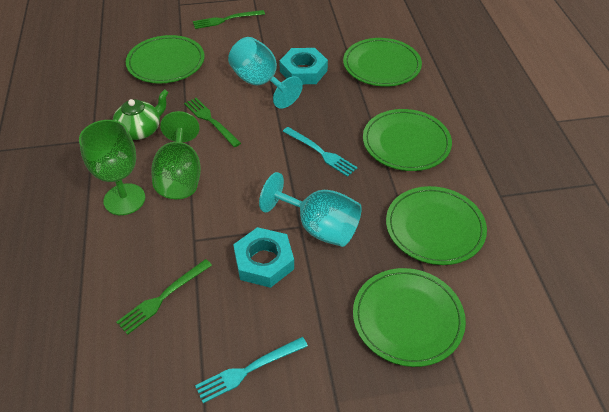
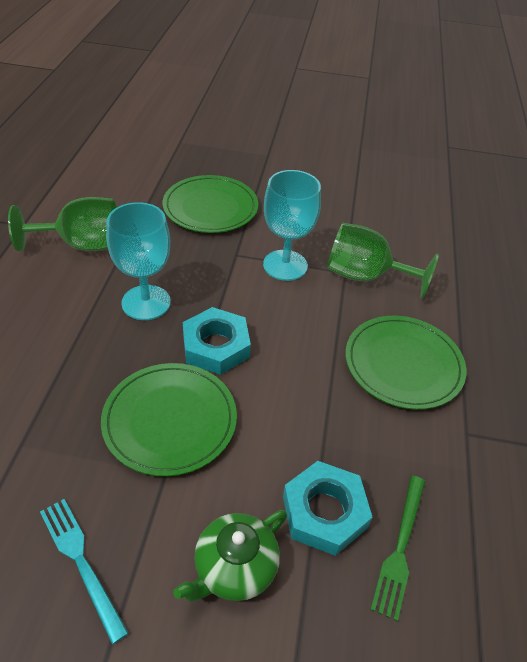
green fork: 3 -> 1
green plate: 5 -> 3
turquoise fork: 2 -> 1

